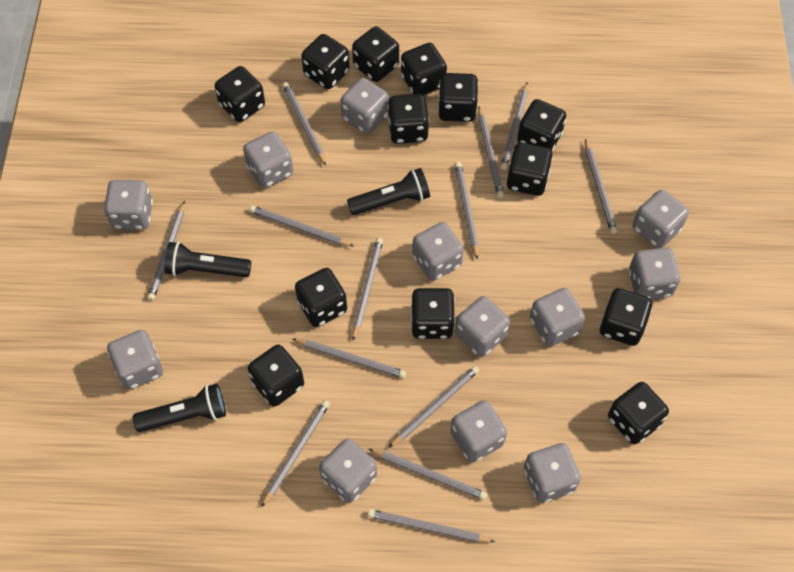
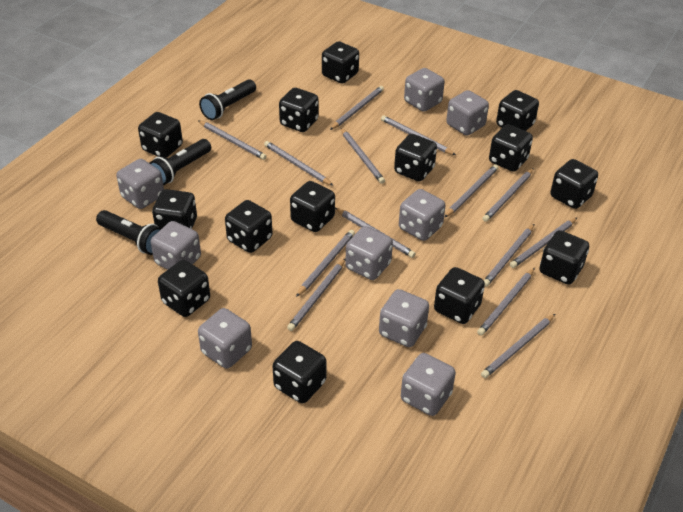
black dice: 13 -> 14
grey dice: 12 -> 9
grey pencil: 13 -> 14

